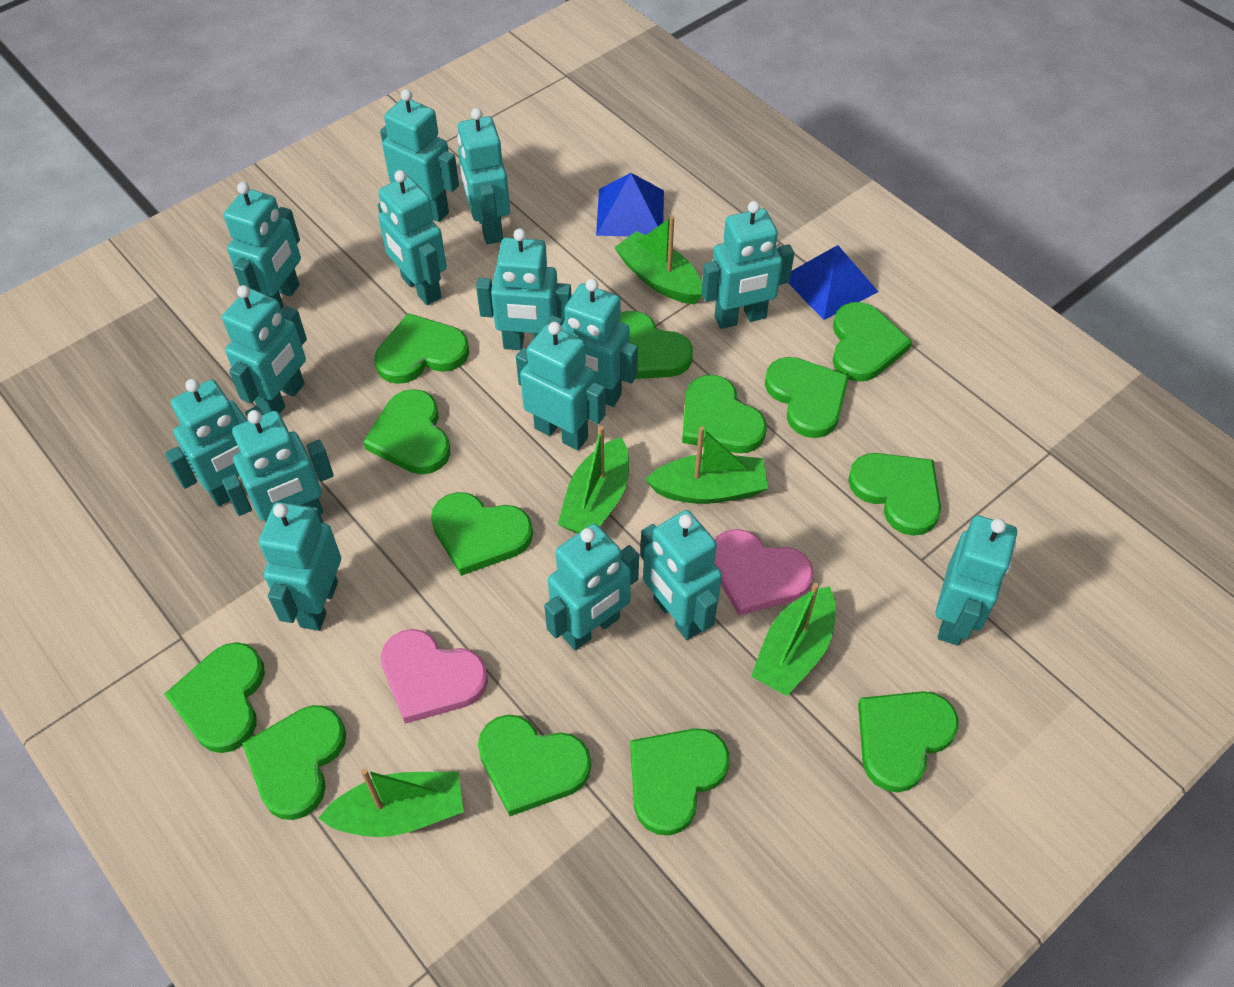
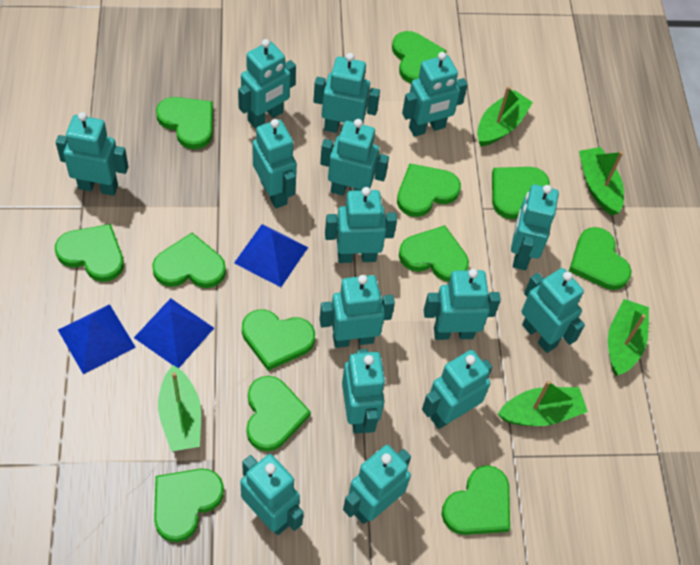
blue pyramid: 2 -> 3
green heart: 13 -> 12
pink heart: 2 -> 0

